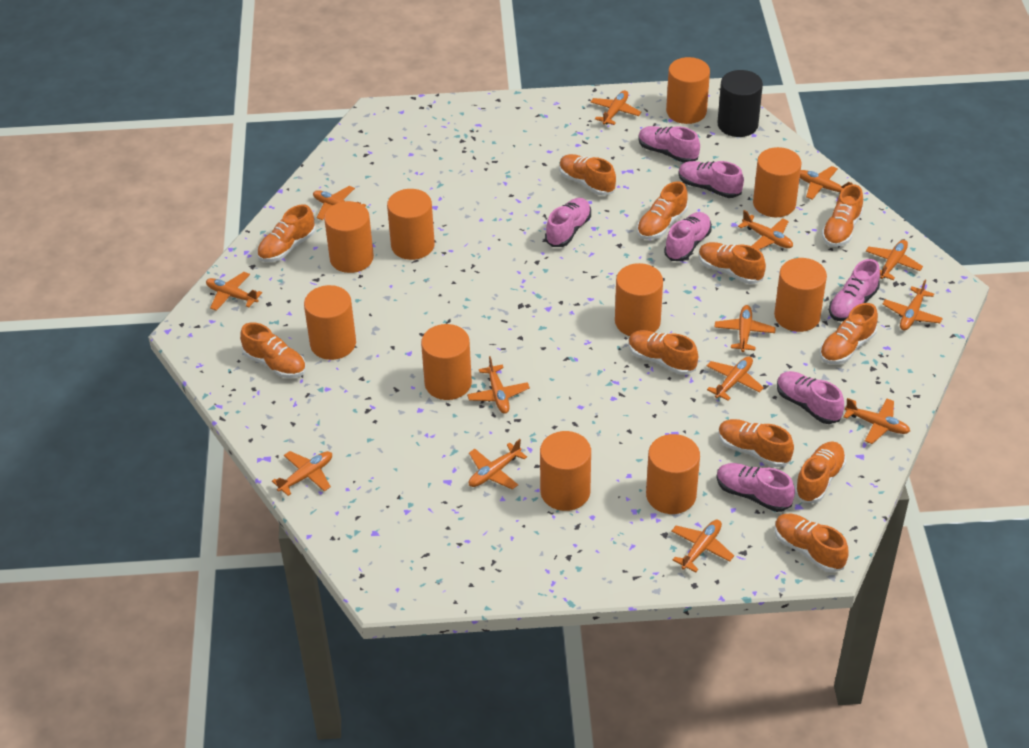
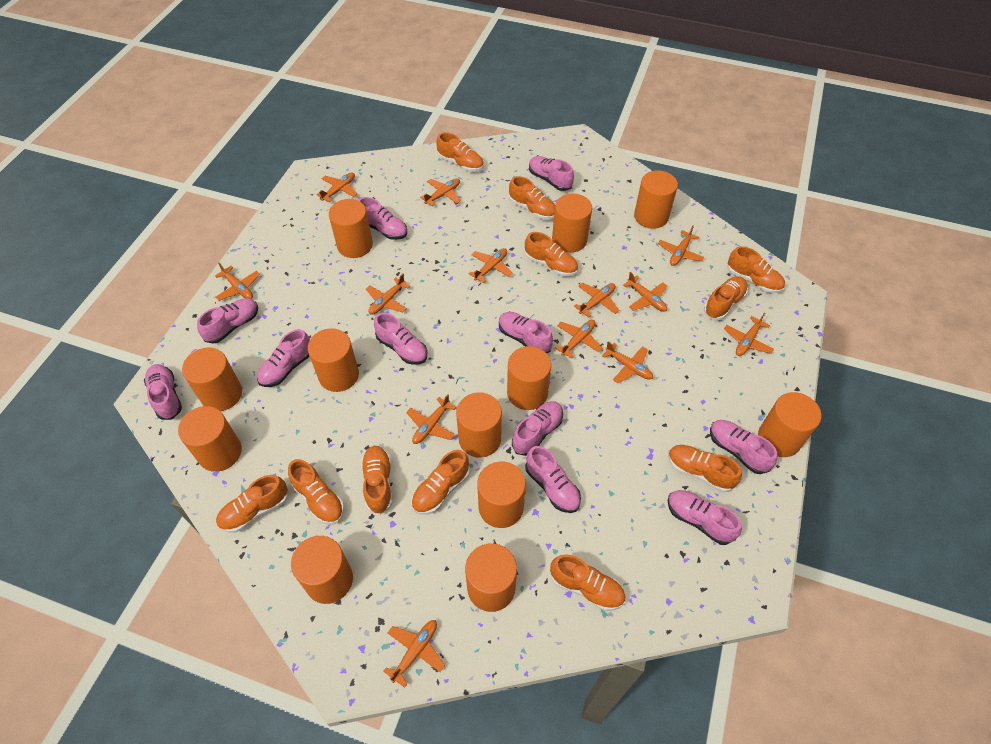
black cylinder: 1 -> 0
orange cylinder: 10 -> 12
orange plane: 14 -> 13
pink shoe: 7 -> 11

